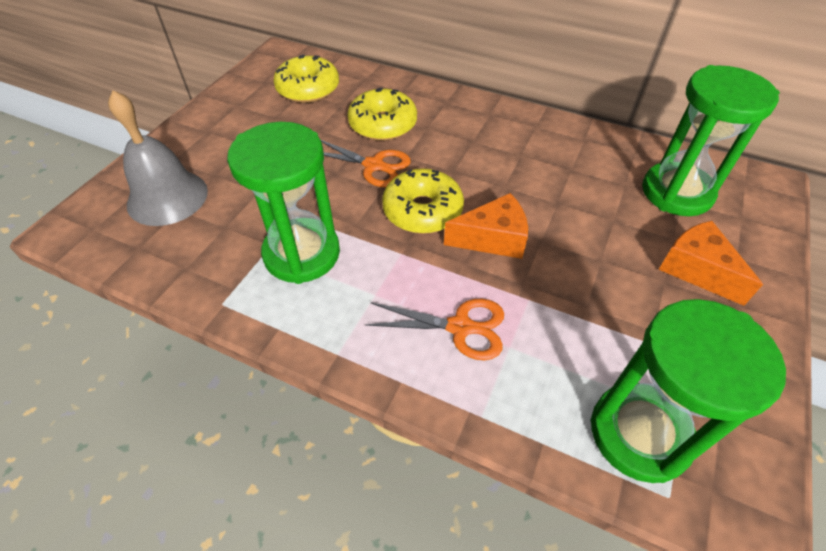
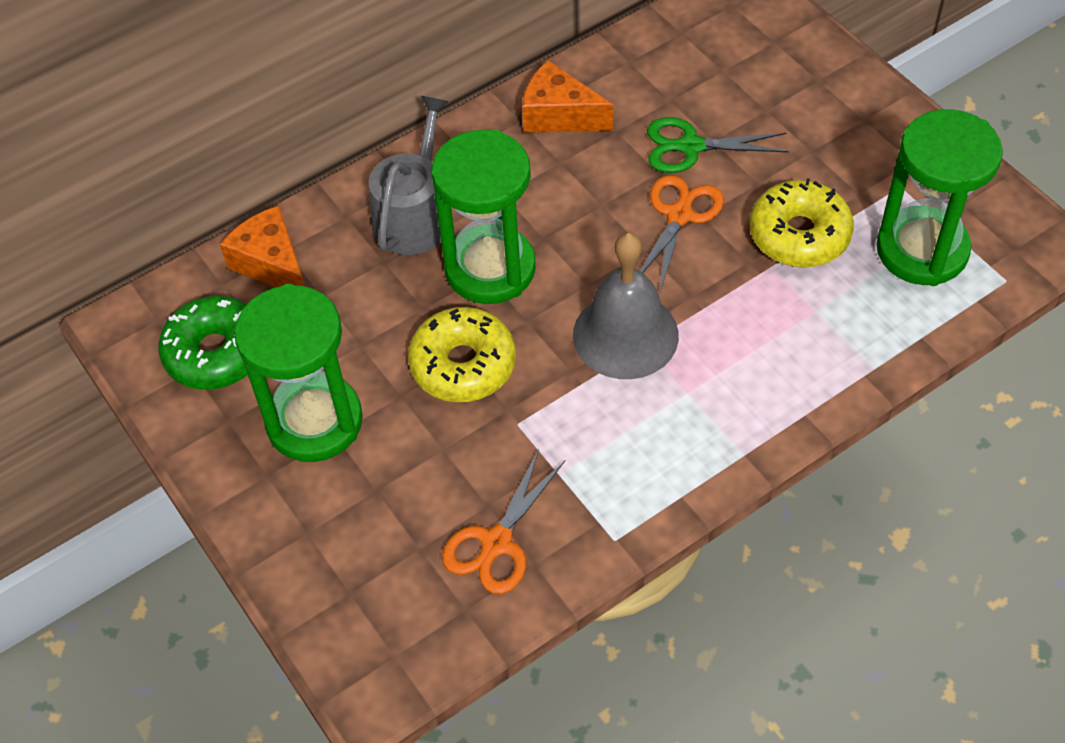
green donut: 0 -> 1
green scissors: 0 -> 1
grey watering can: 0 -> 1
yellow donut: 3 -> 2

